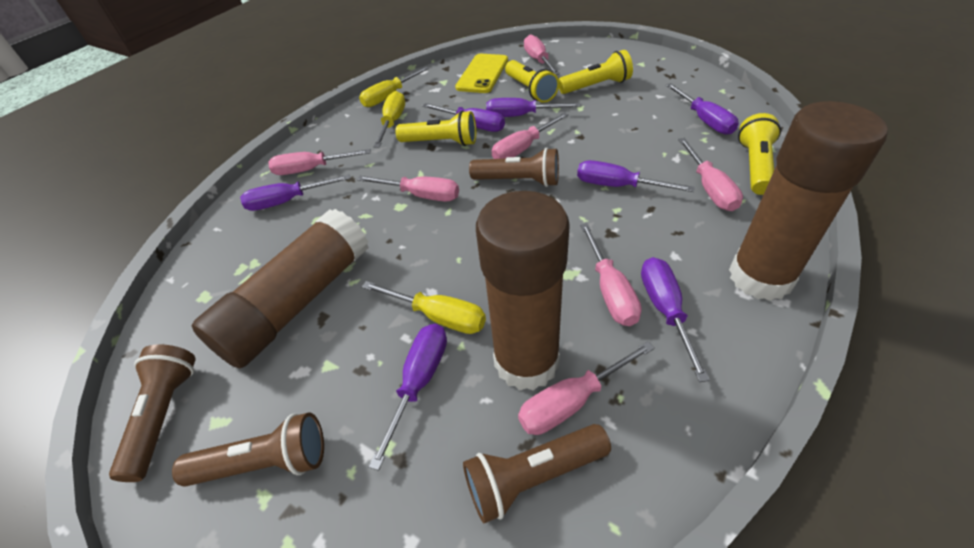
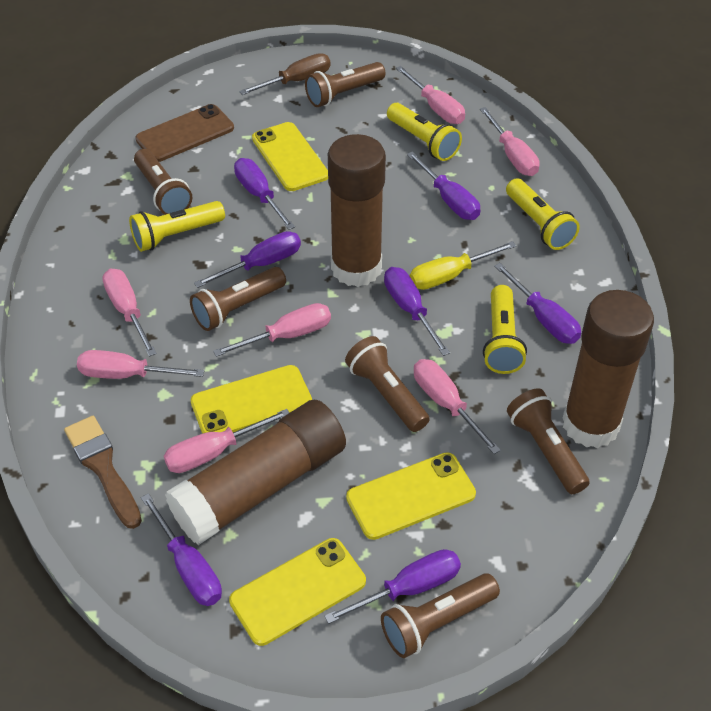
brown brush: 0 -> 1
brown flashlight: 4 -> 6
brown phone: 0 -> 1
brown screwdriver: 0 -> 1
yellow phone: 1 -> 4
yellow screwdriver: 3 -> 1

